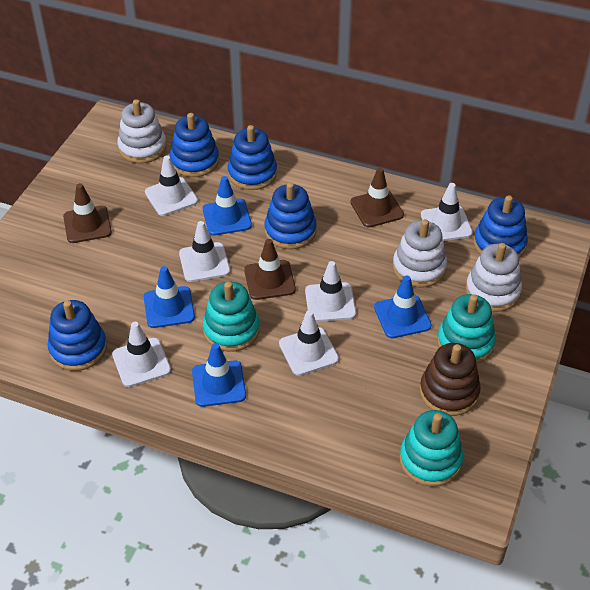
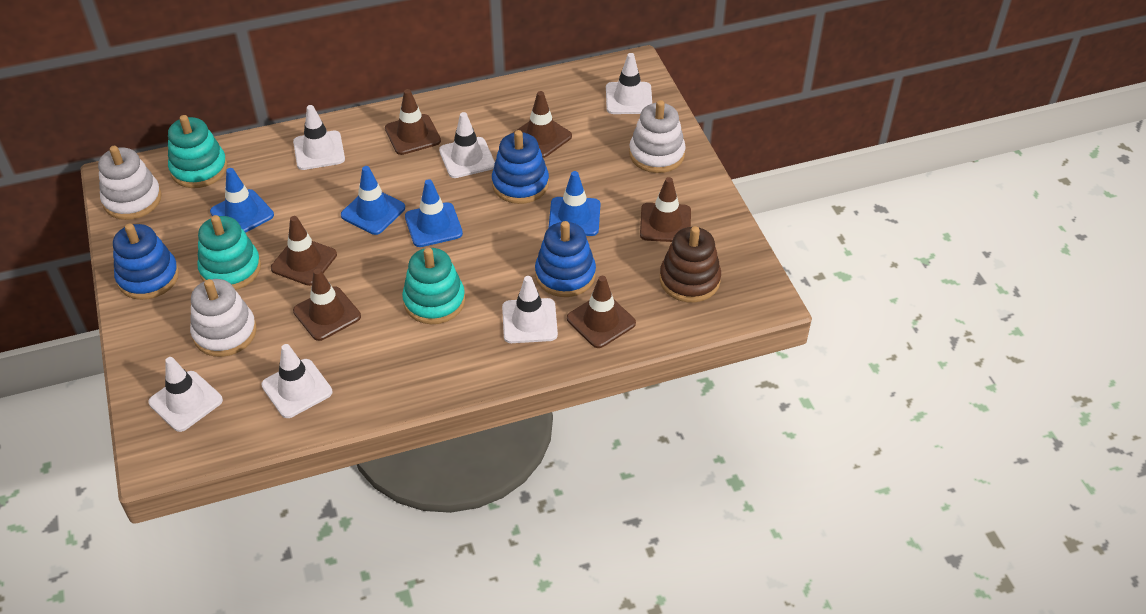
blue stacking toy: 5 -> 3
brown traffic cone: 3 -> 6

